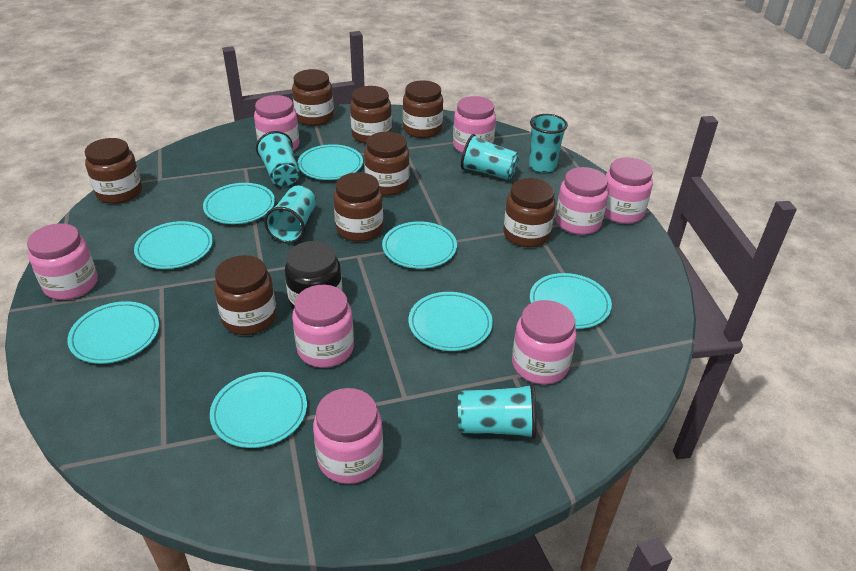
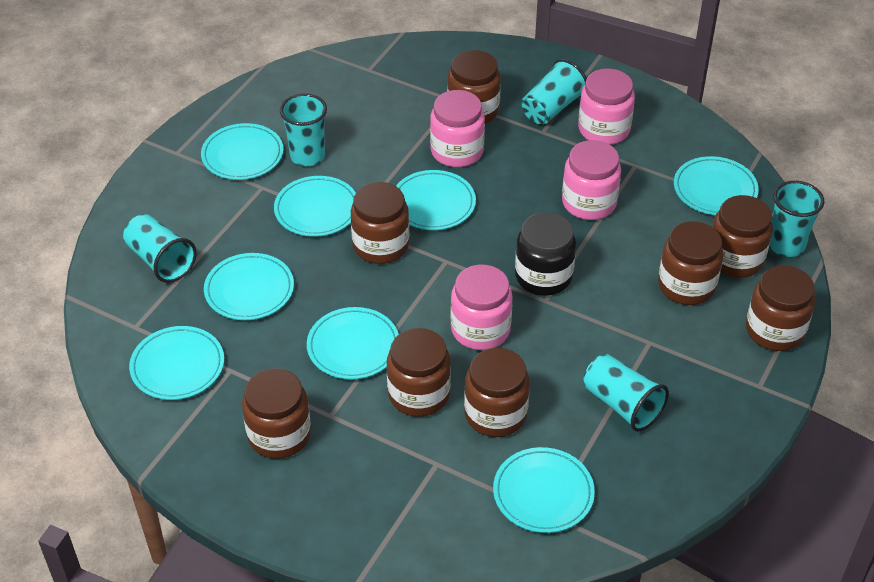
pink jar: 8 -> 4

